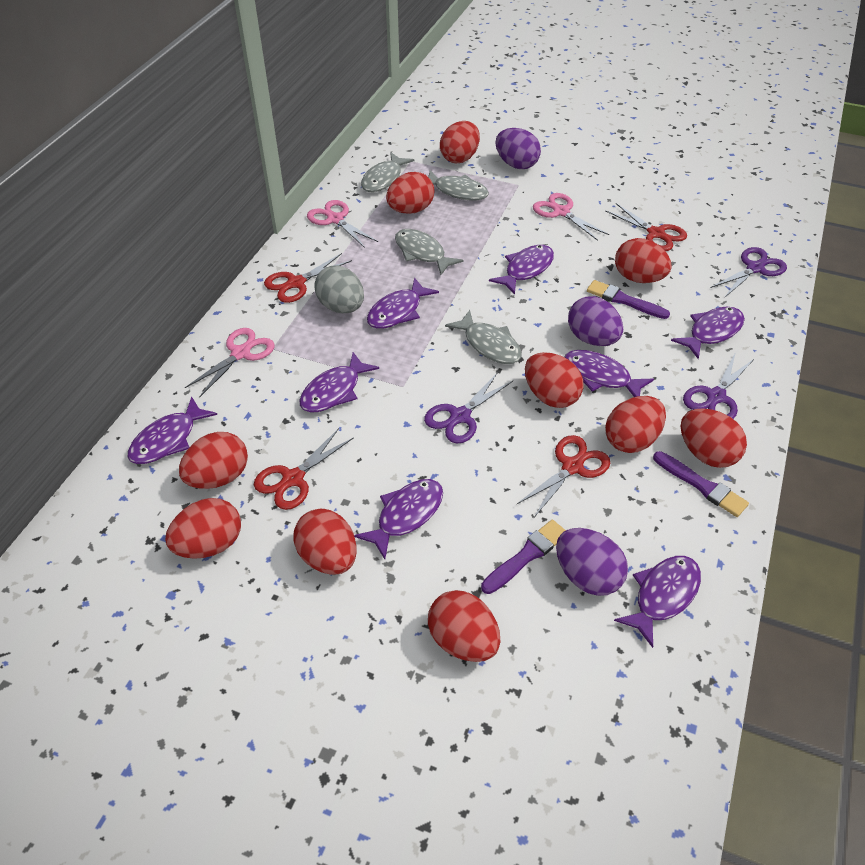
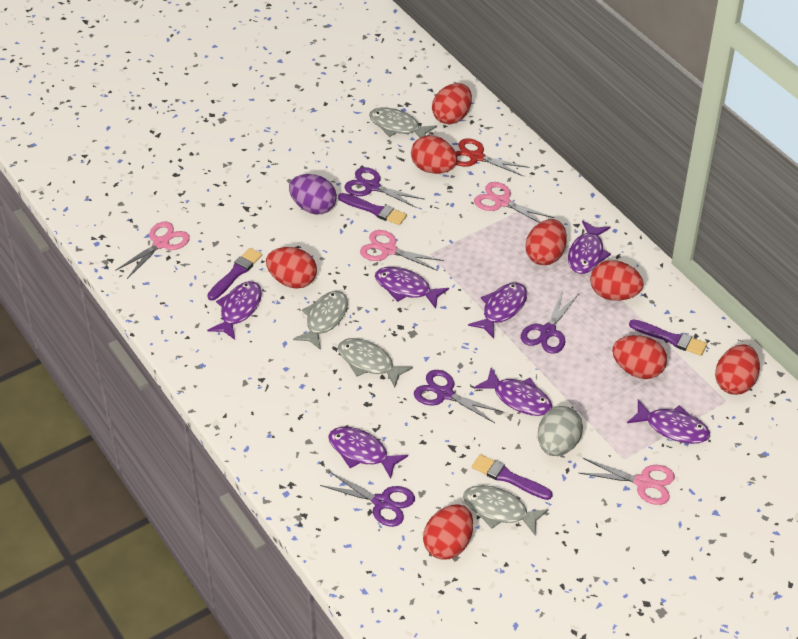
pink scissors: 3 -> 4
purple brush: 3 -> 4
purple egg: 3 -> 1
purple fish: 8 -> 7
purple scissors: 3 -> 4
red egg: 10 -> 8
red scissors: 4 -> 1

